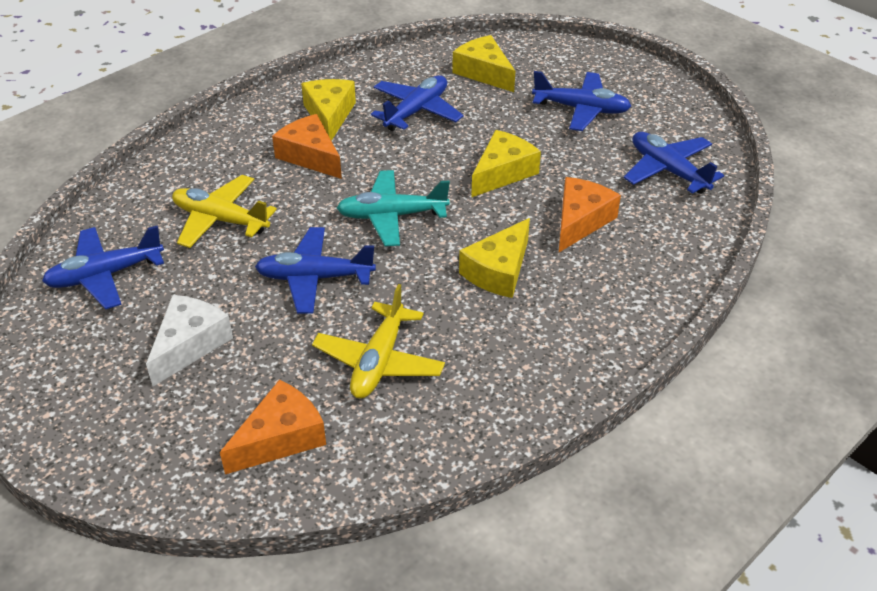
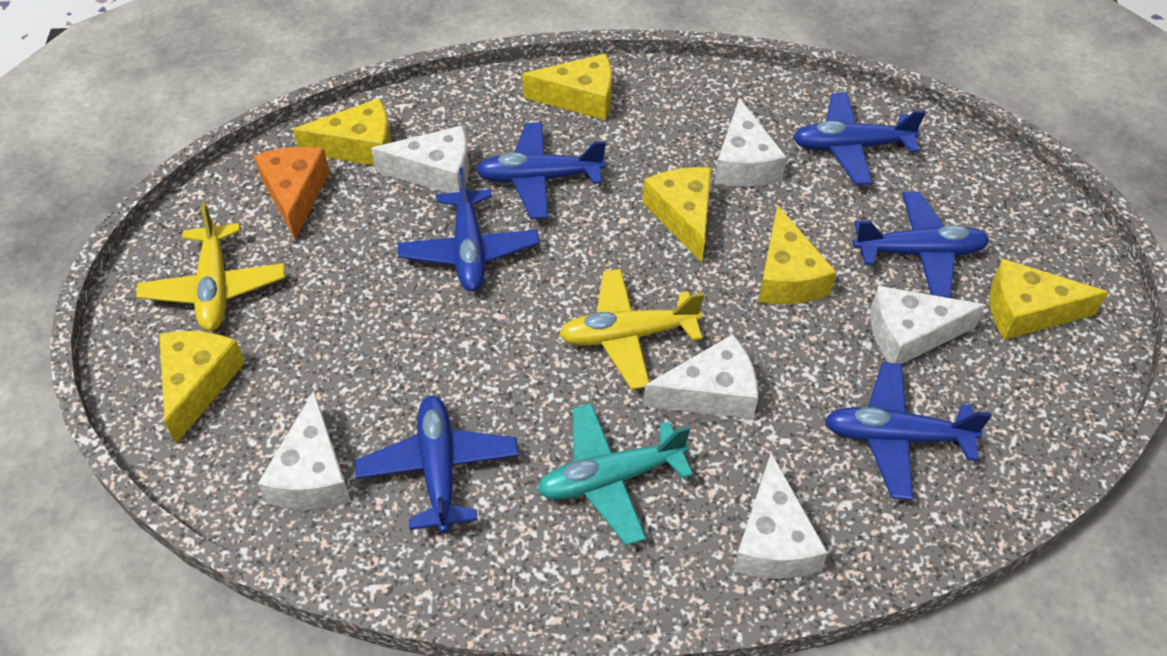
blue plane: 5 -> 6
orange cheese: 3 -> 1
white cheese: 1 -> 6
yellow cheese: 4 -> 6

